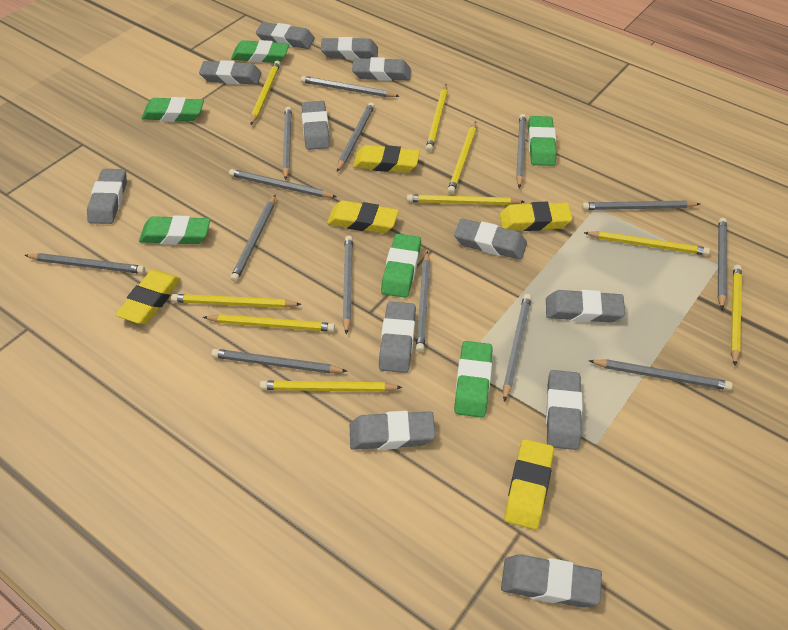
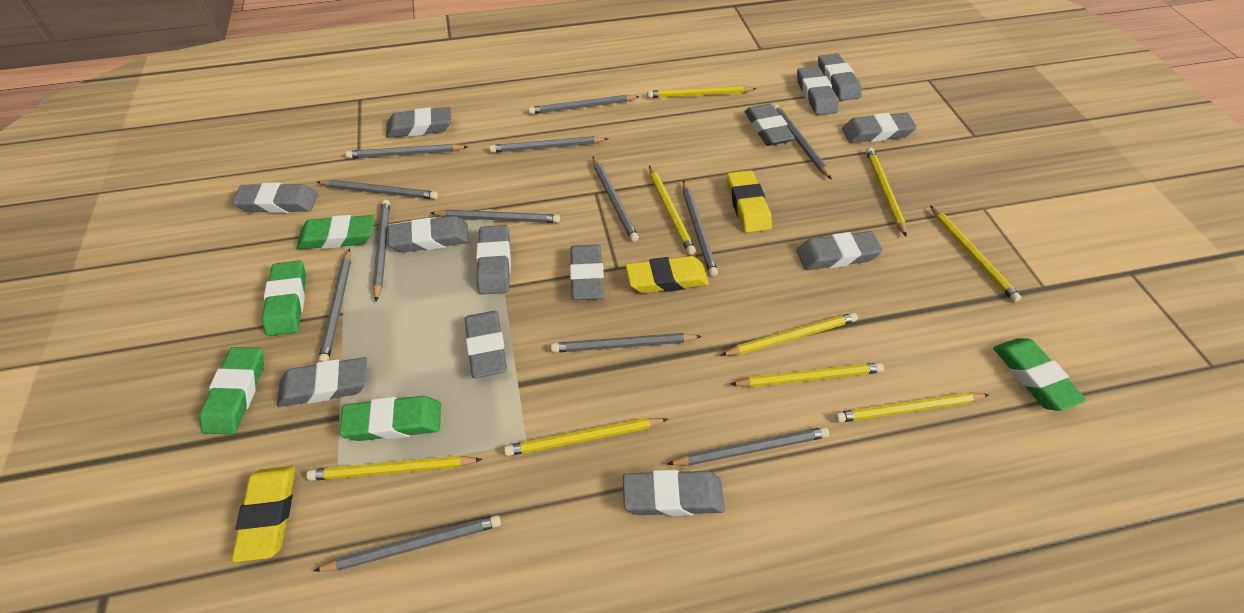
green eraser: 6 -> 5
grey eraser: 12 -> 13
grey pencil: 14 -> 13
yellow eraser: 5 -> 3

